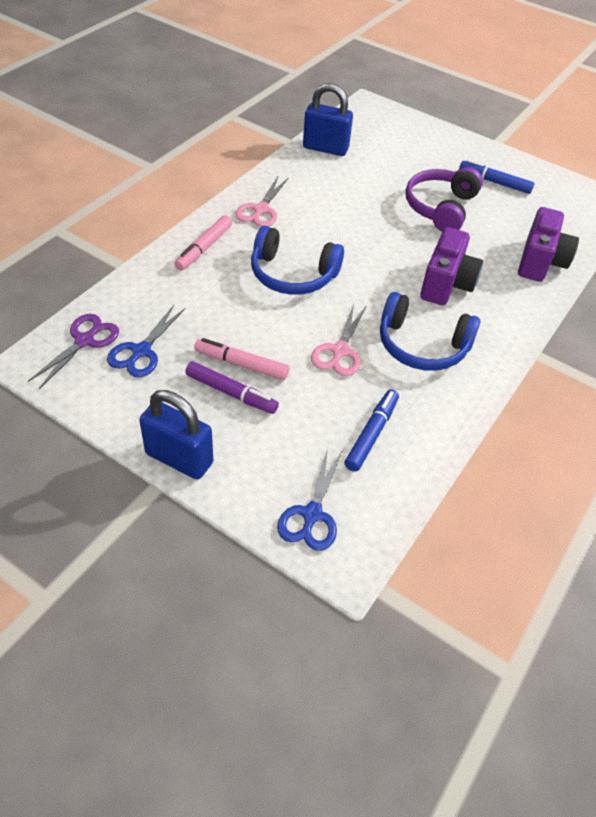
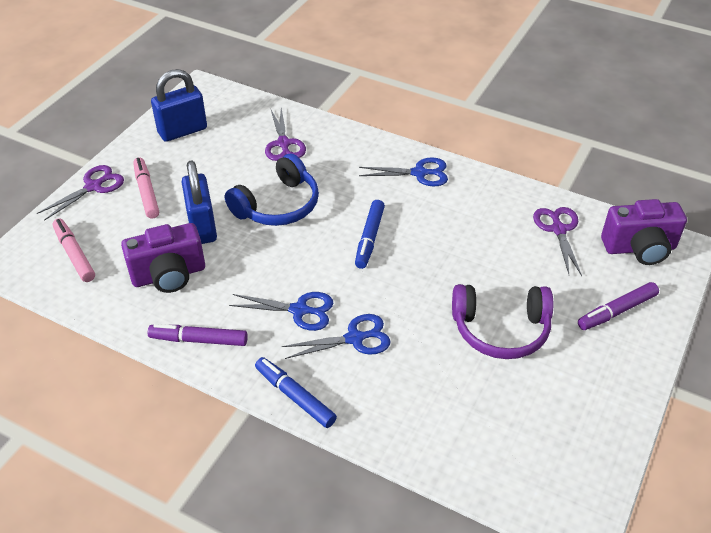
blue headphones: 2 -> 1
blue scissors: 2 -> 3
pink scissors: 2 -> 0
purple marker: 1 -> 2
purple scissors: 1 -> 3

